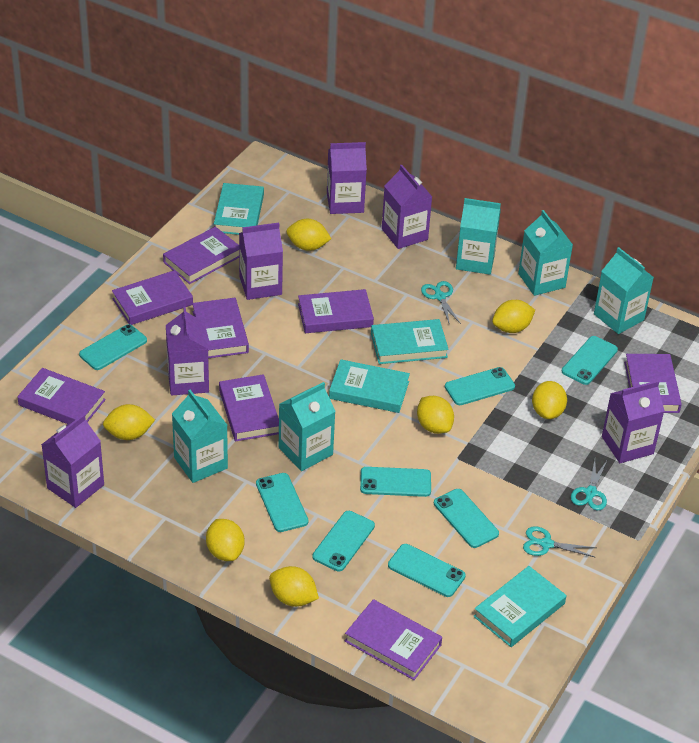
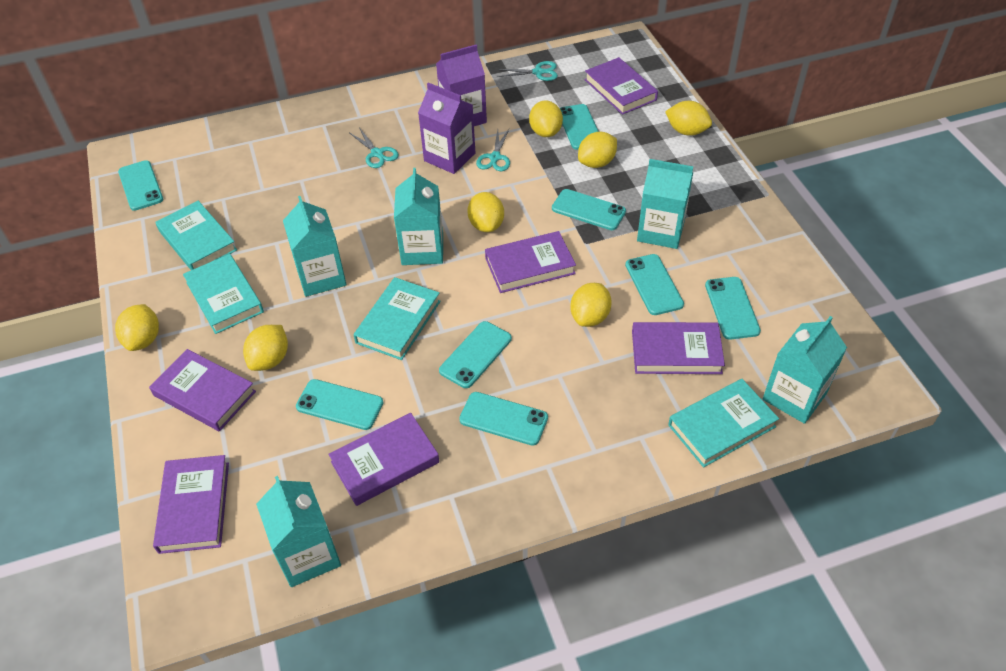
purple book: 8 -> 6
purple carton: 6 -> 2

